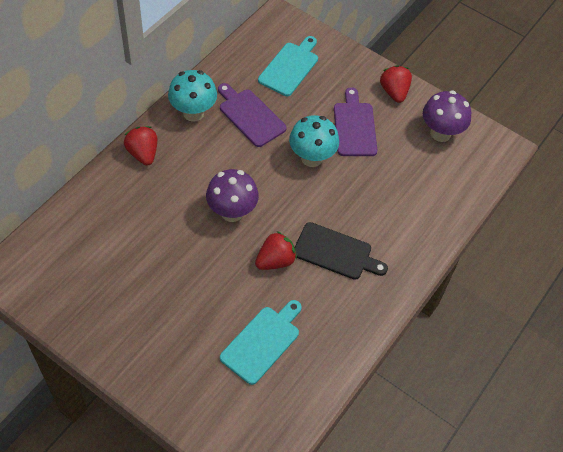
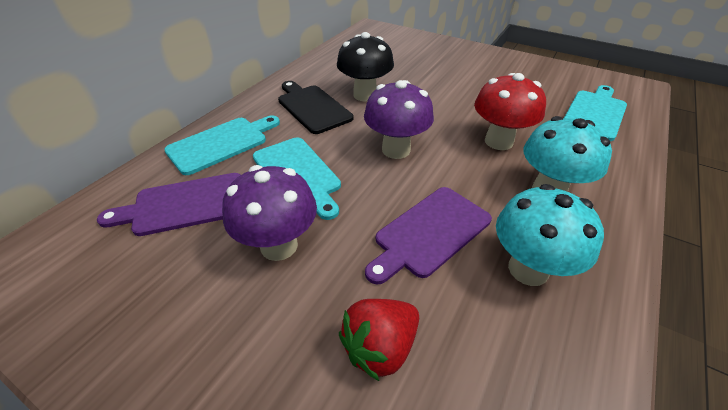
black mushroom: 0 -> 1
red mushroom: 0 -> 1
red strawberry: 3 -> 1
turquoise cutting board: 2 -> 3

